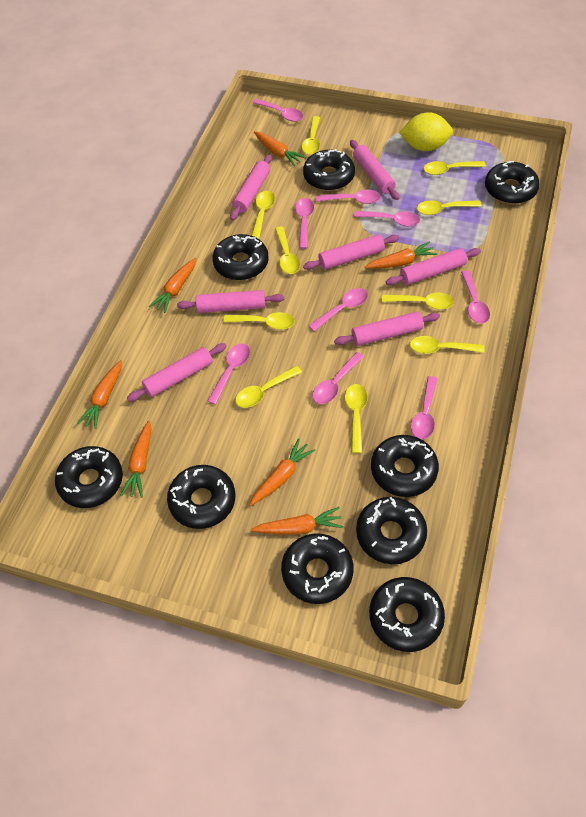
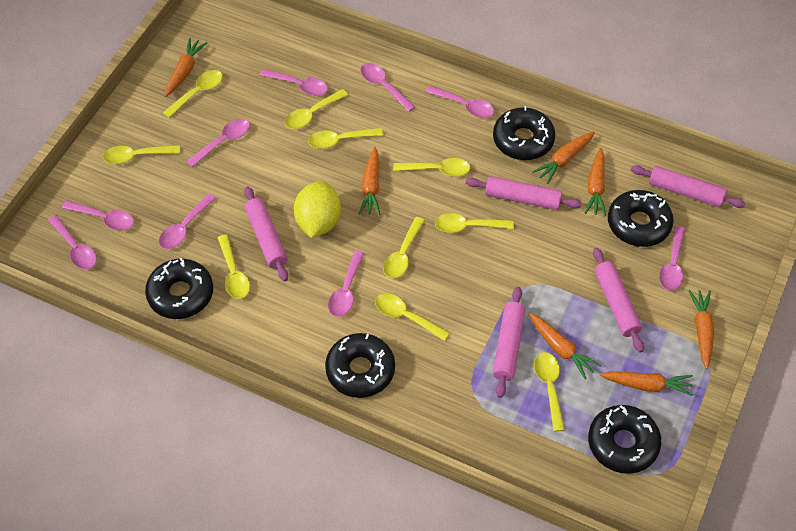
black donut: 9 -> 5
pink rolling pin: 7 -> 5

